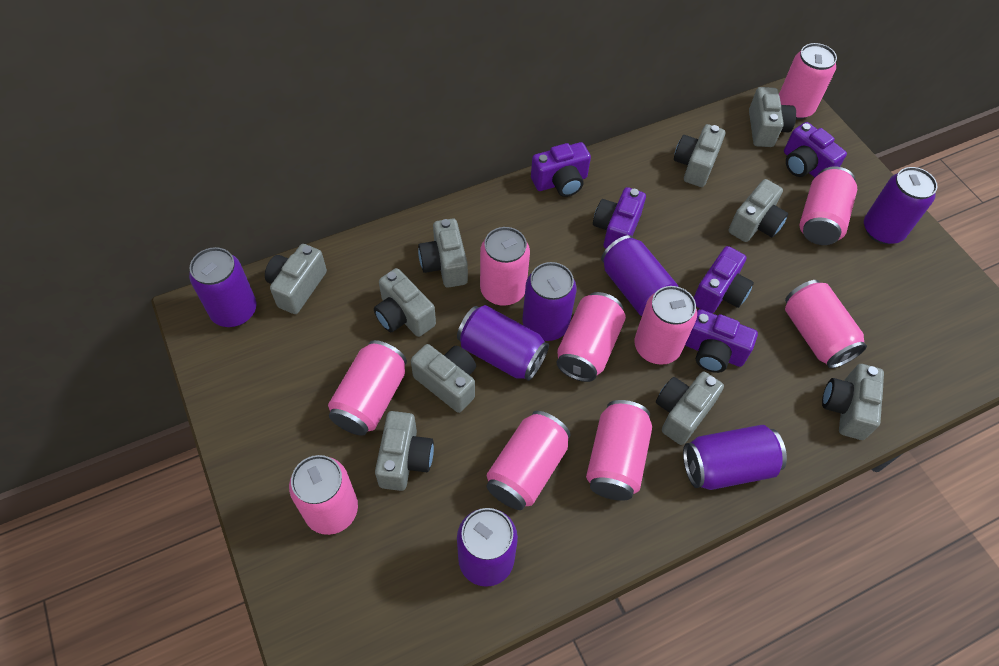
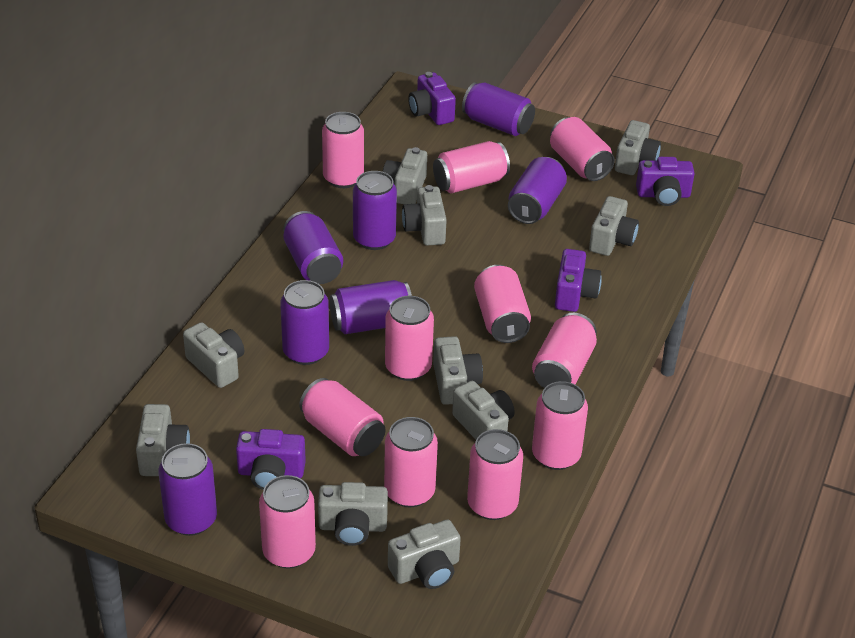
pink can: 10 -> 11
purple camera: 5 -> 4

